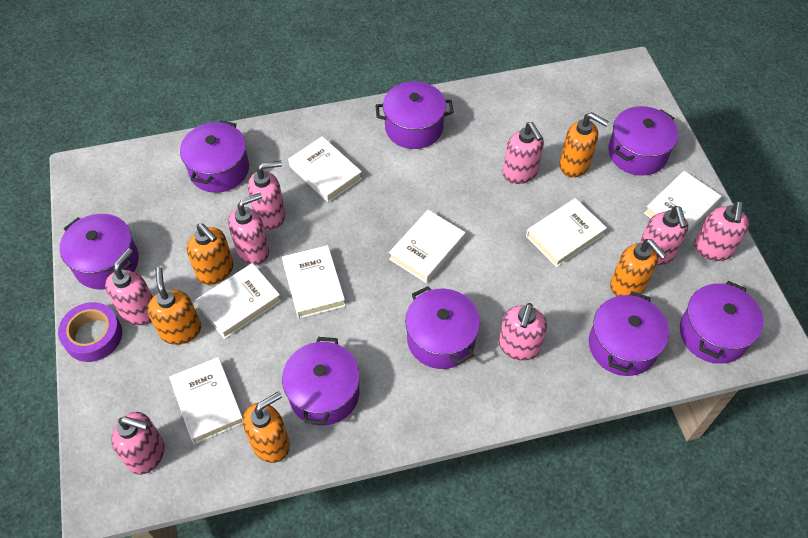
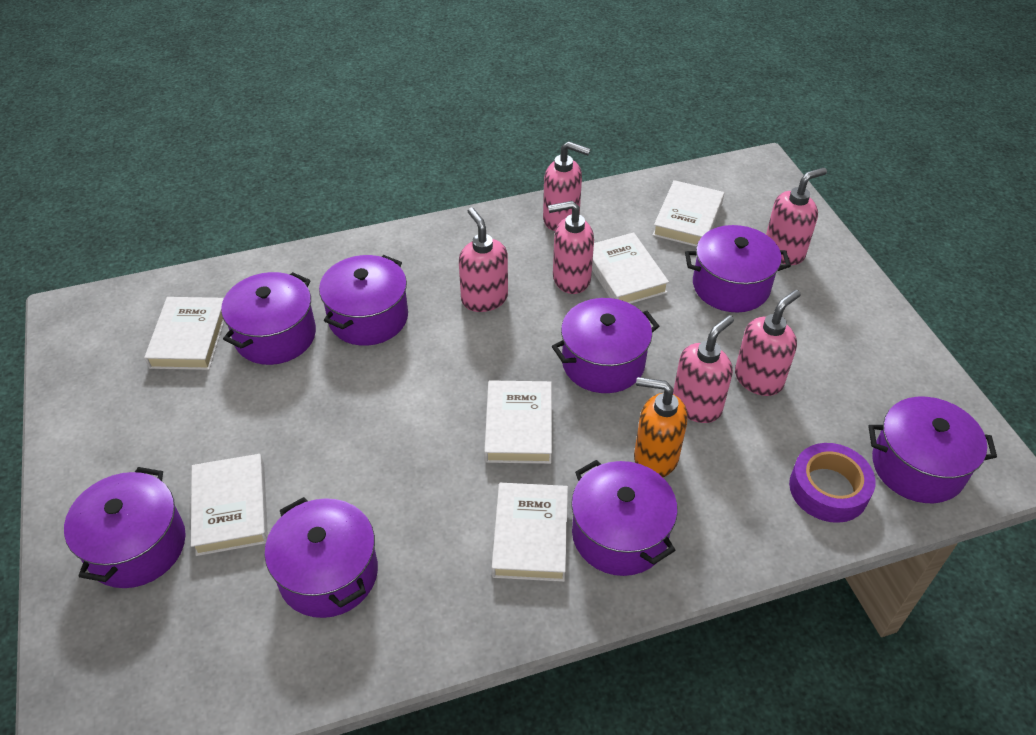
orange soap dispenser: 5 -> 1
pink soap dispenser: 8 -> 6
white book: 7 -> 6

